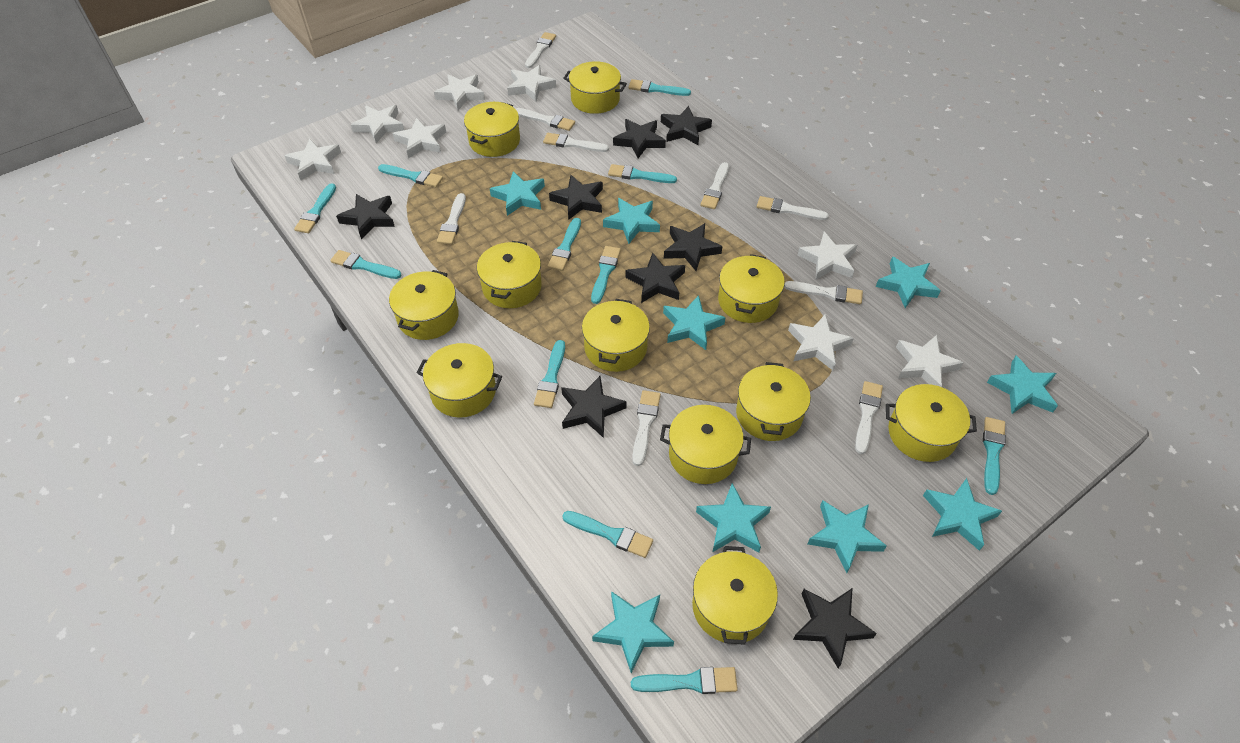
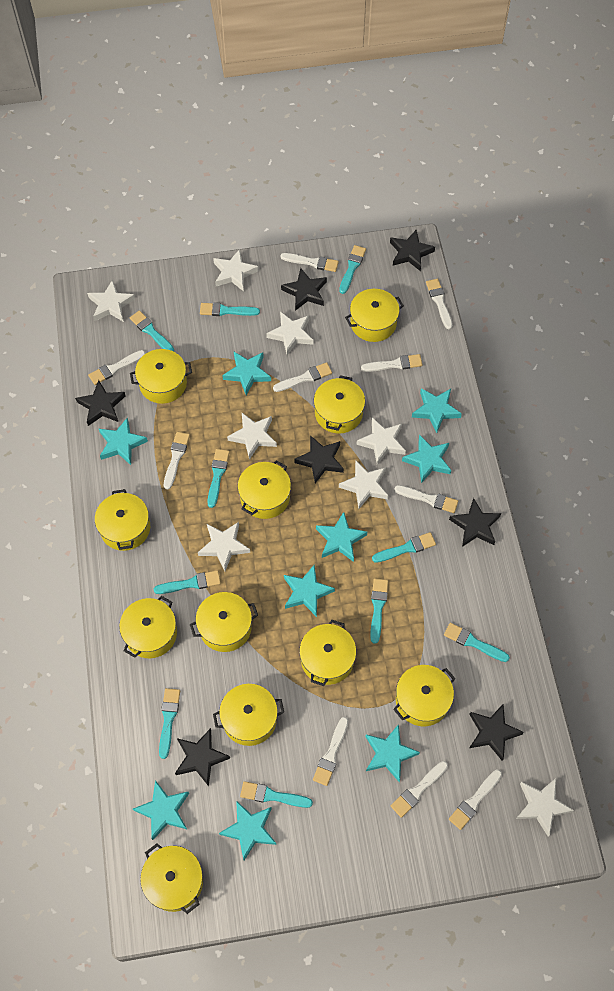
black star: 8 -> 7
turquoise brush: 11 -> 10
white brush: 9 -> 10

